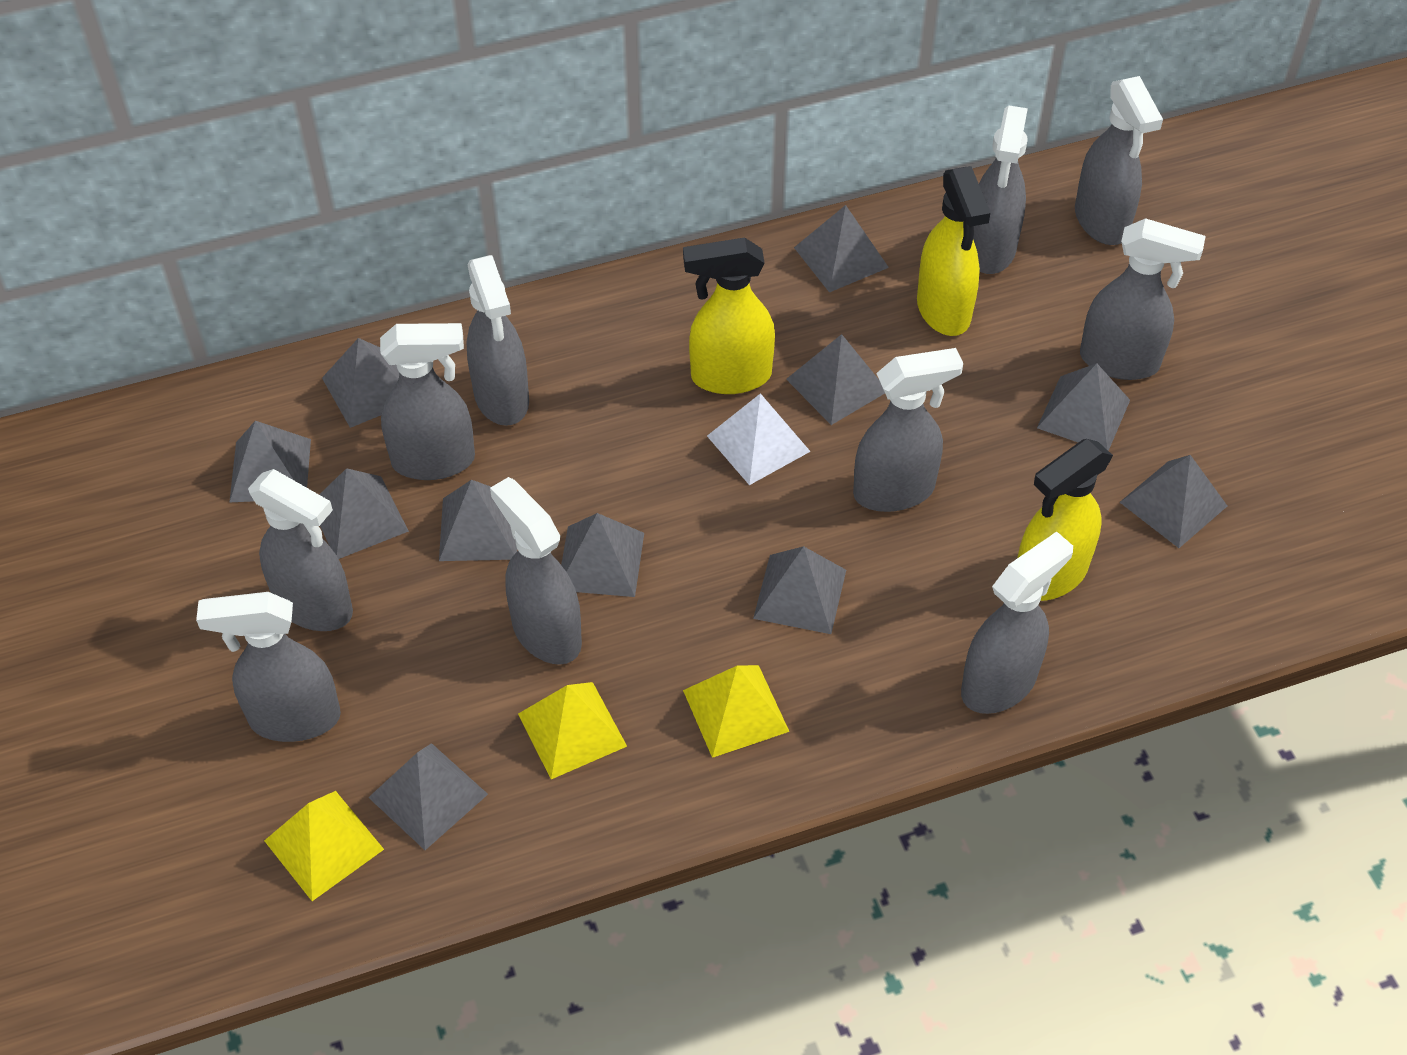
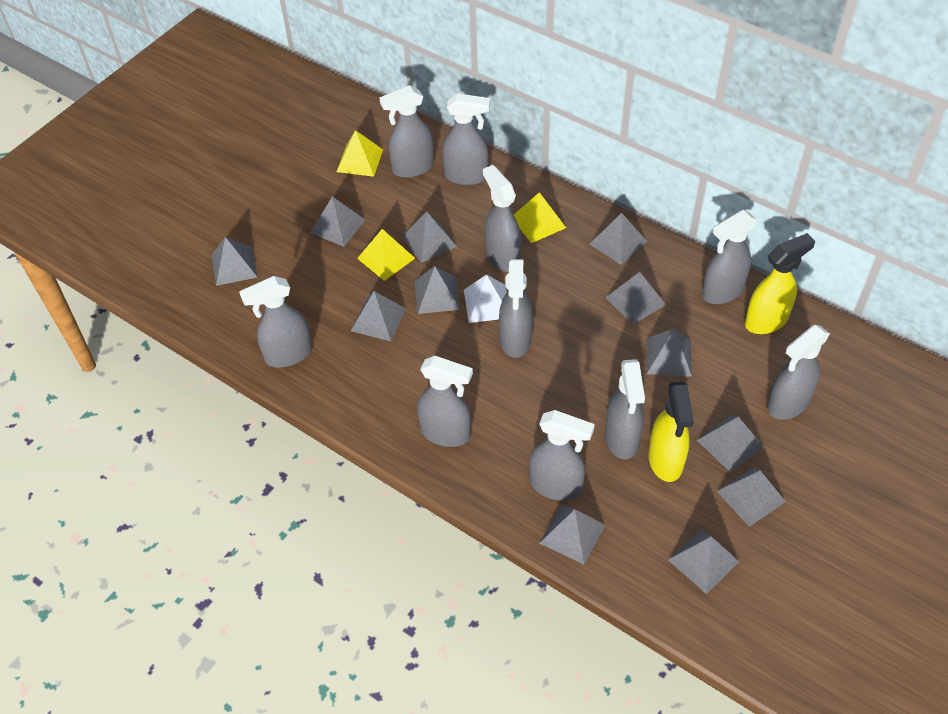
grey pyramid: 11 -> 12
yellow spray bottle: 3 -> 2

